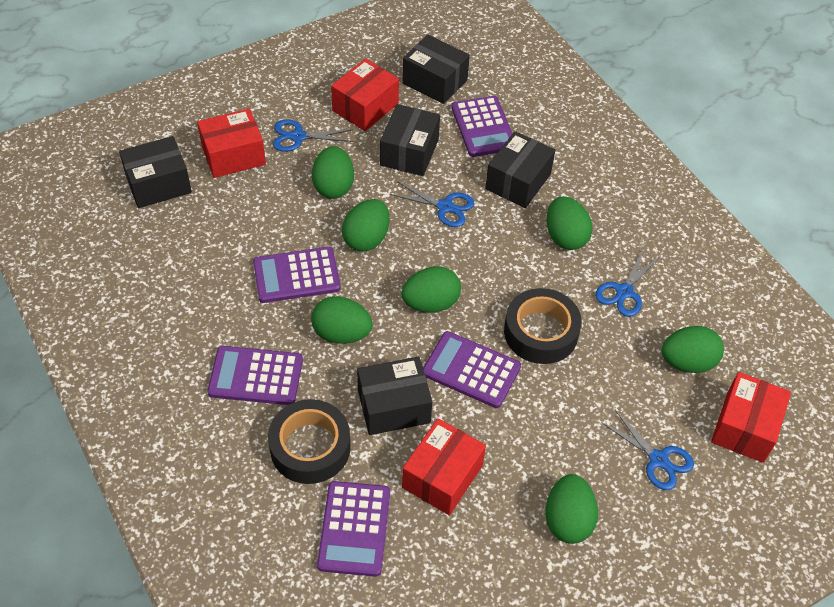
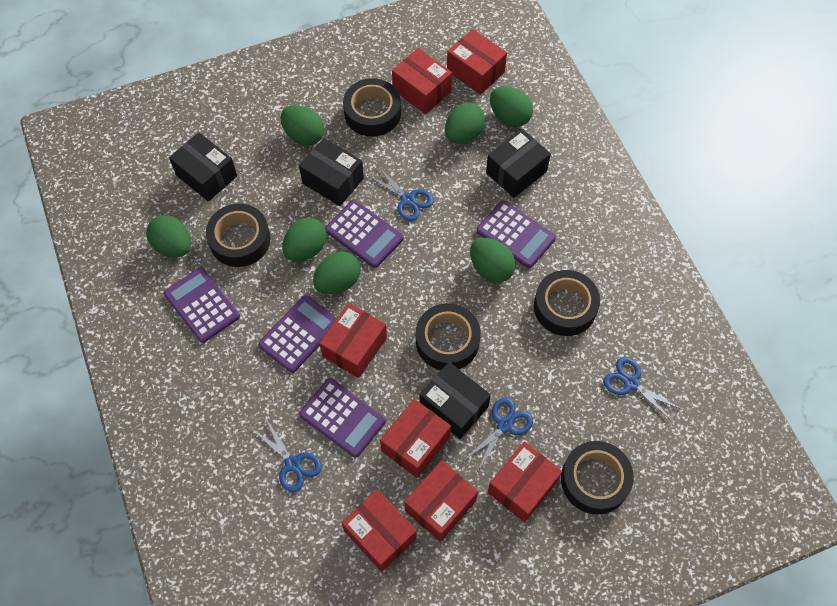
black box: 5 -> 4
black tape: 2 -> 5
red box: 4 -> 7

